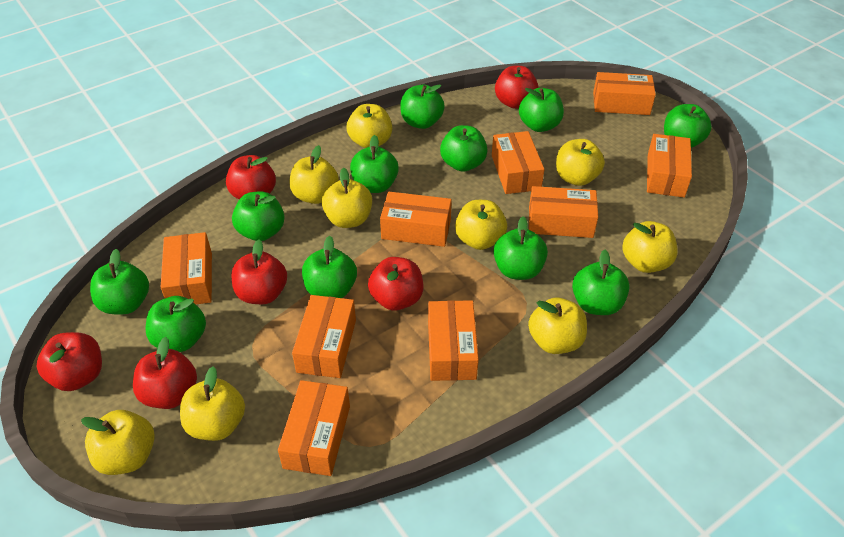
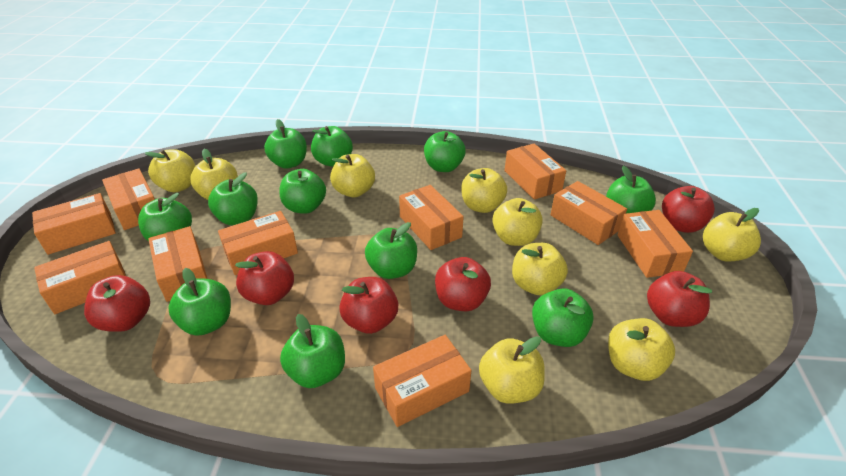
orange box: 9 -> 10

